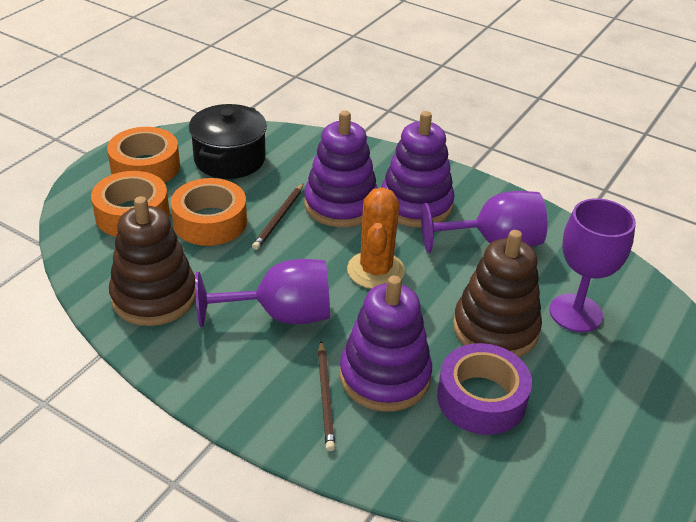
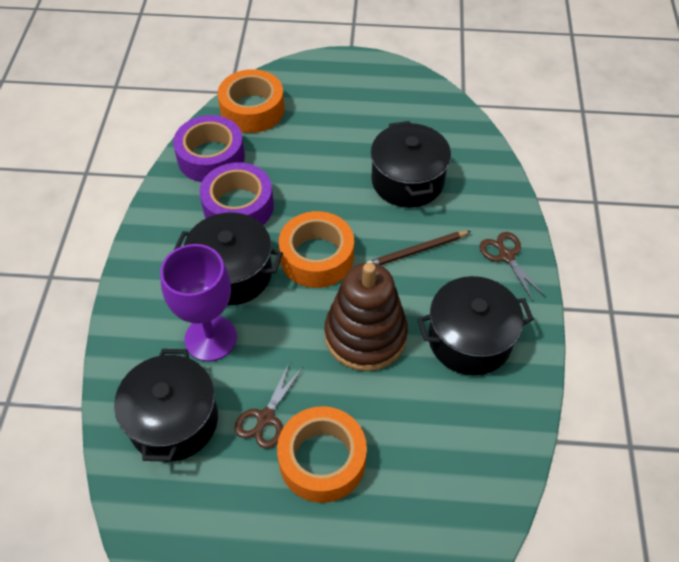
black pot: 1 -> 4
brown pencil: 2 -> 1
brown scissors: 0 -> 2
brown stacking toy: 2 -> 1
orange cactus: 1 -> 0
purple goblet: 3 -> 1
purple stacking toy: 3 -> 0
purple tape: 1 -> 2

